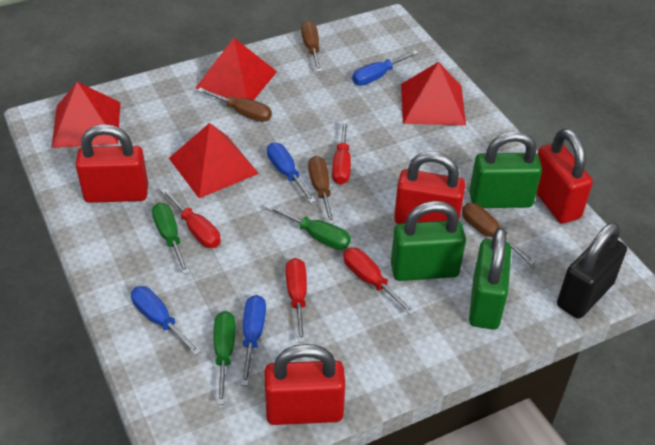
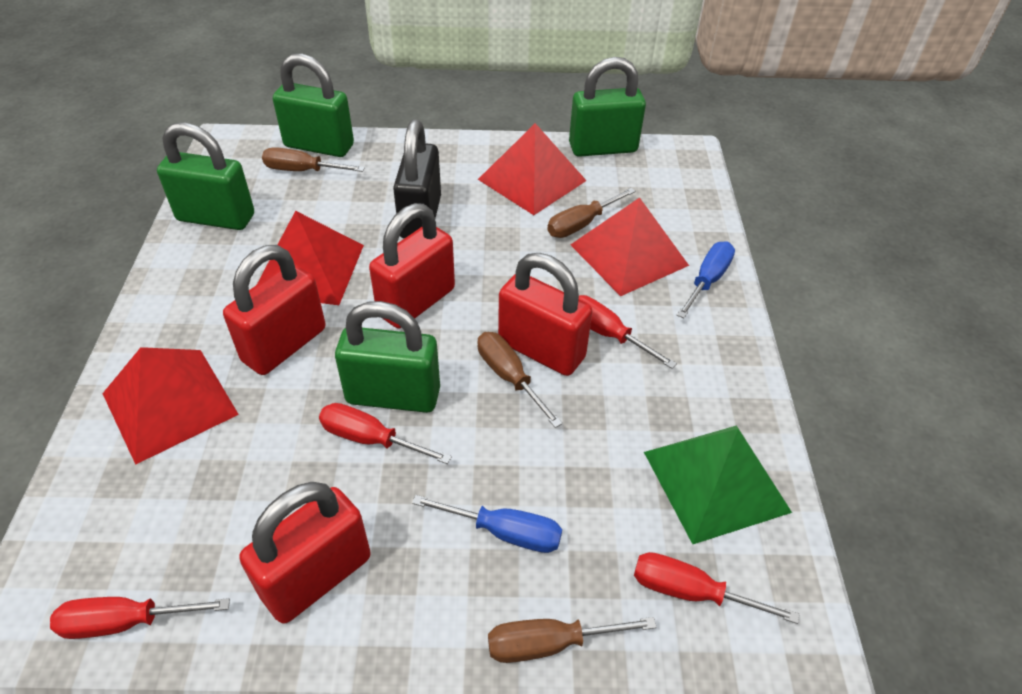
blue screwdriver: 4 -> 2
green padlock: 3 -> 4
green pyramid: 0 -> 1
green screwdriver: 3 -> 0

